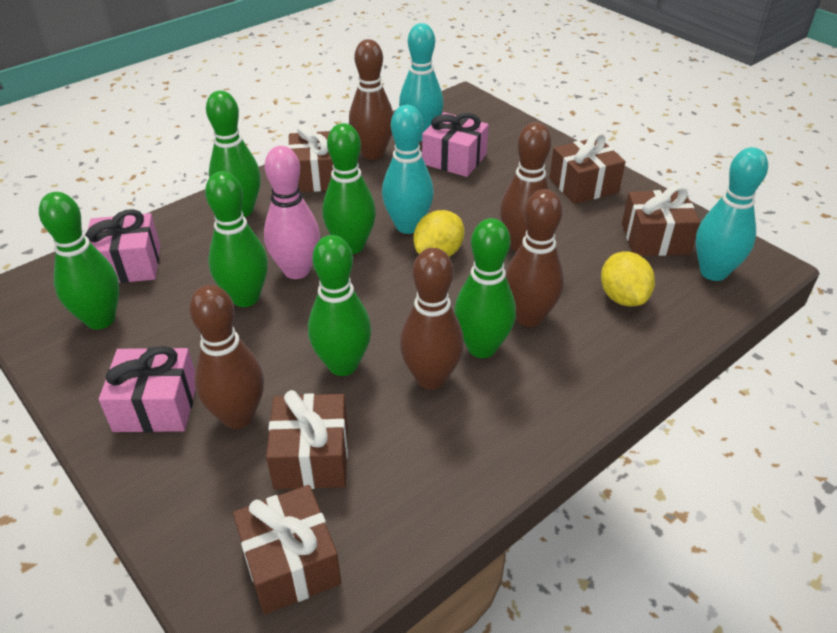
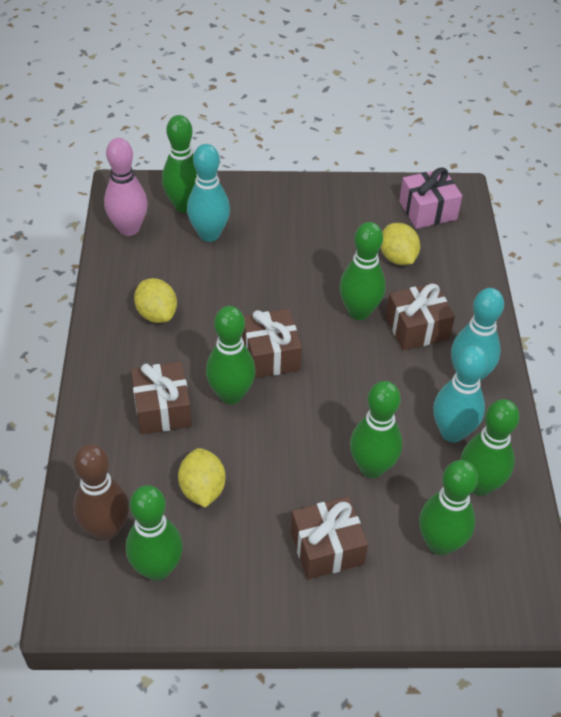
brown bowling pin: 5 -> 1
brown gift: 5 -> 4
green bowling pin: 6 -> 7
pink gift: 3 -> 1
yellow lemon: 2 -> 3

